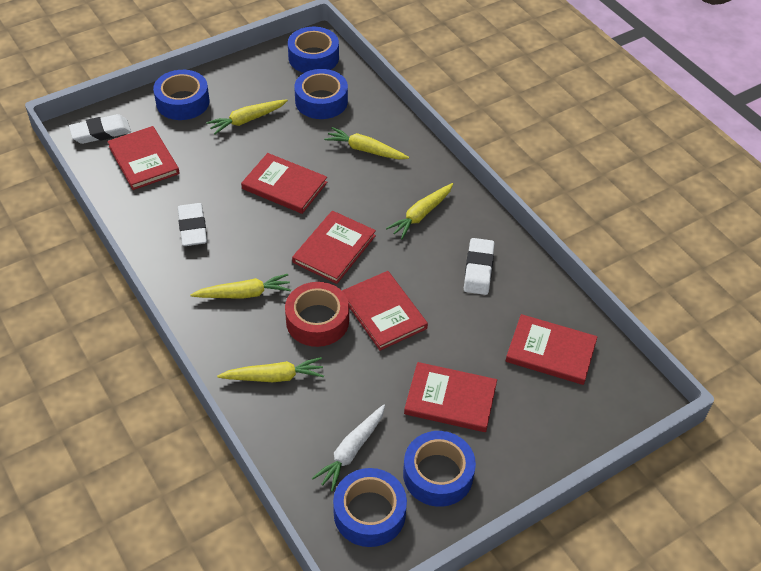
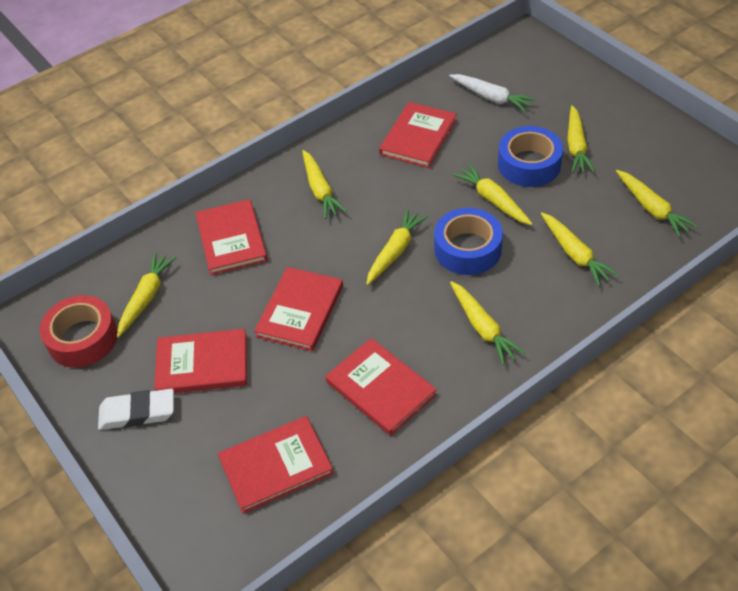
blue tape: 5 -> 2
white eraser: 3 -> 1
yellow carrot: 5 -> 8

